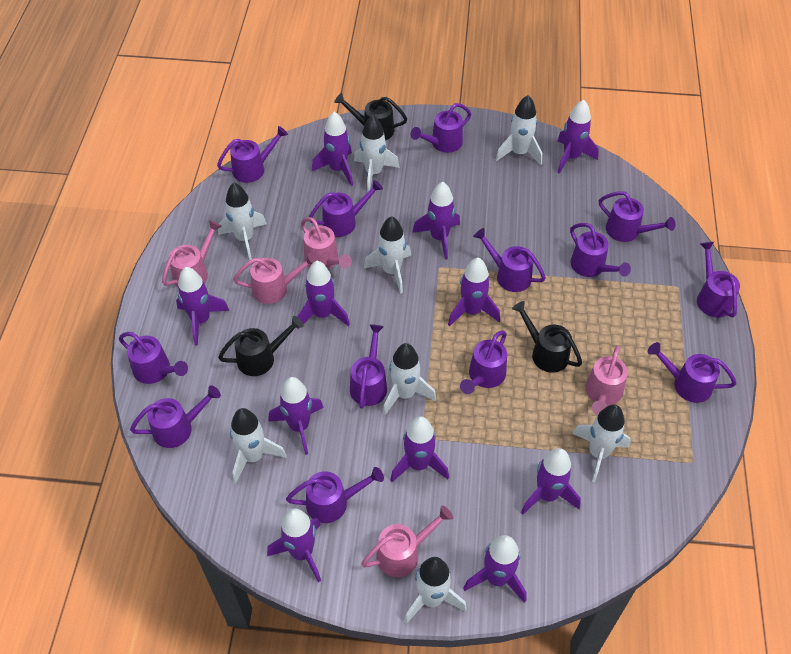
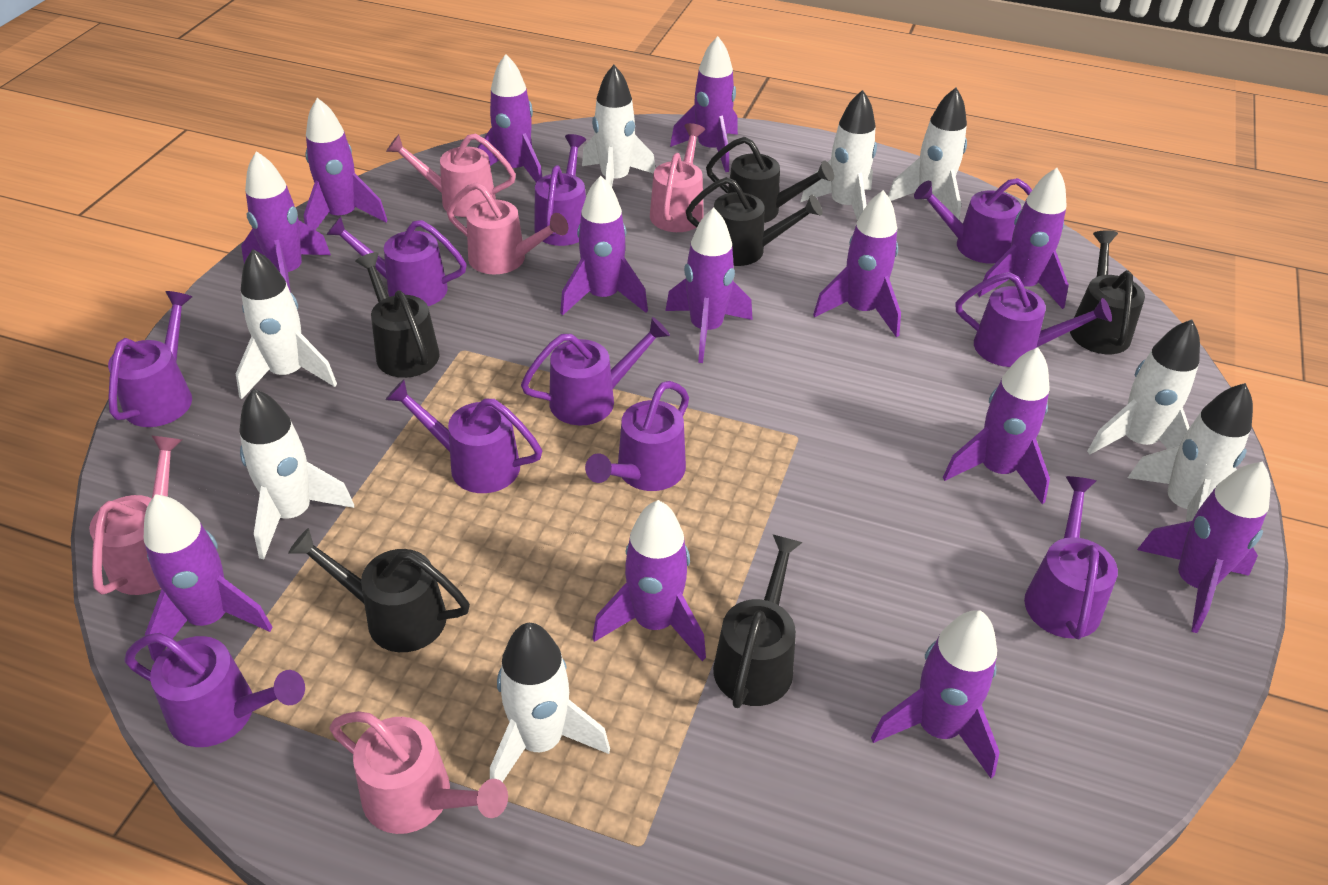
black watering can: 3 -> 6
purple rocket: 11 -> 13
purple watering can: 13 -> 10

